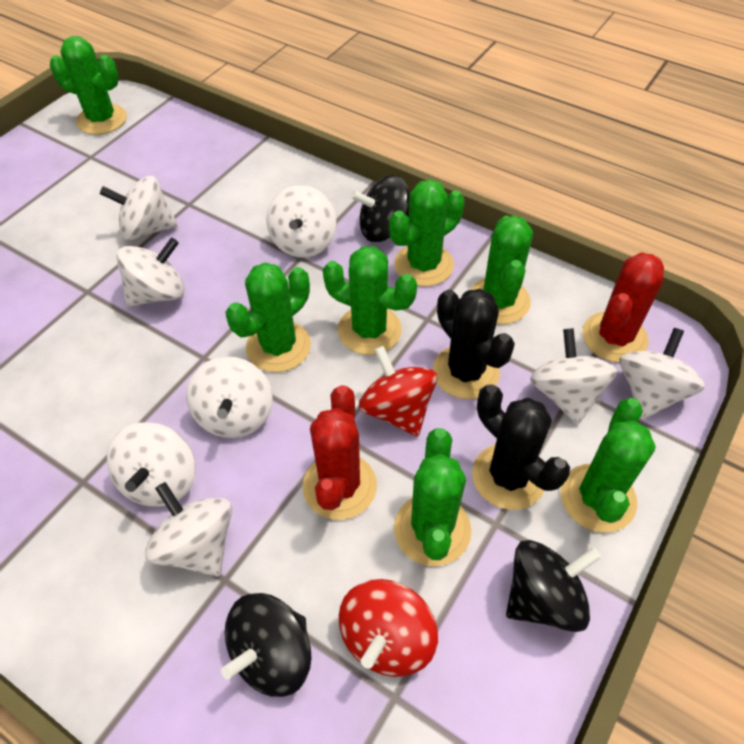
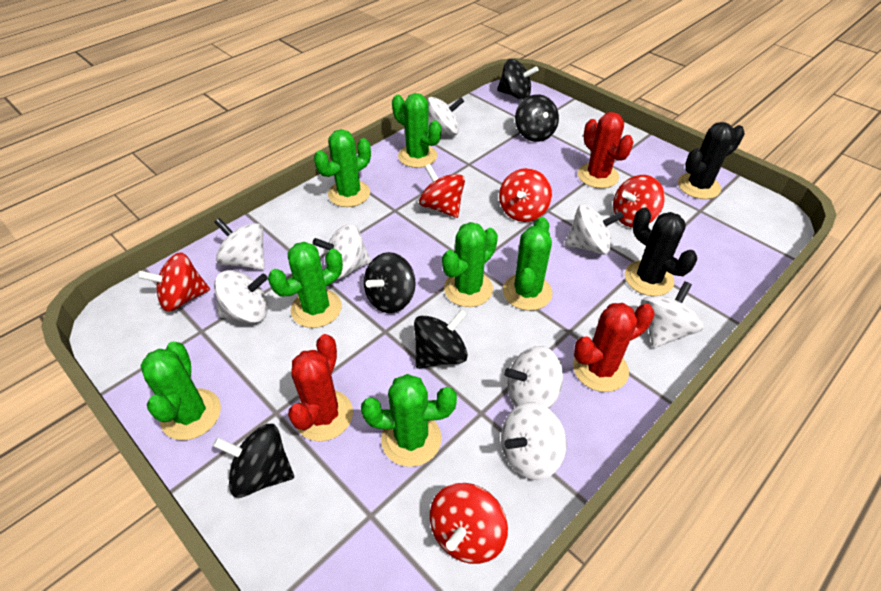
black spinning top: 3 -> 5
red cactus: 2 -> 3
red spinning top: 2 -> 5

